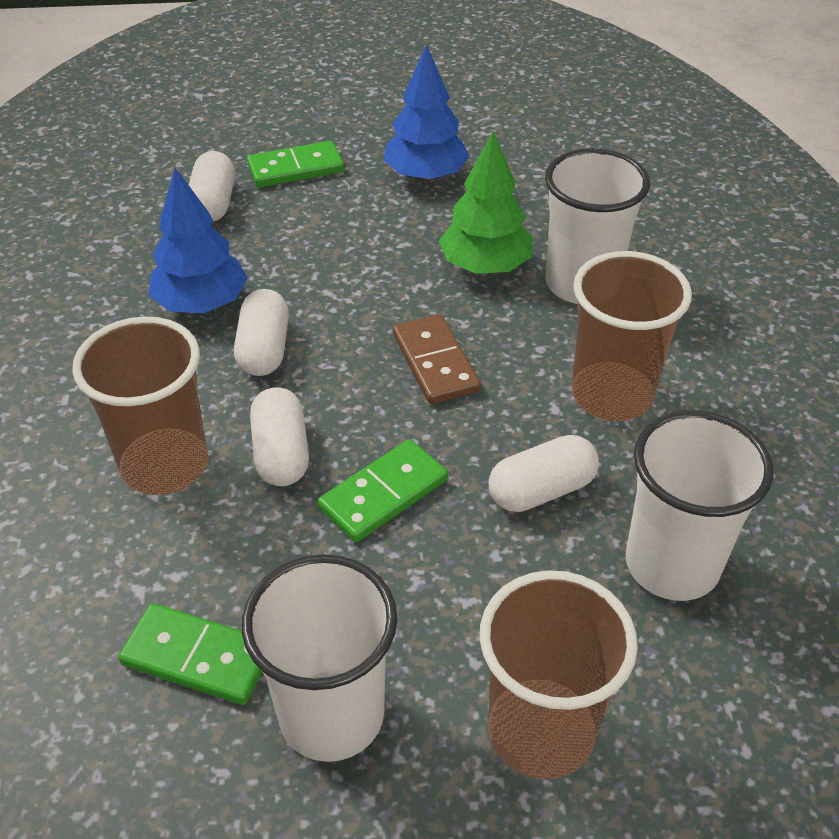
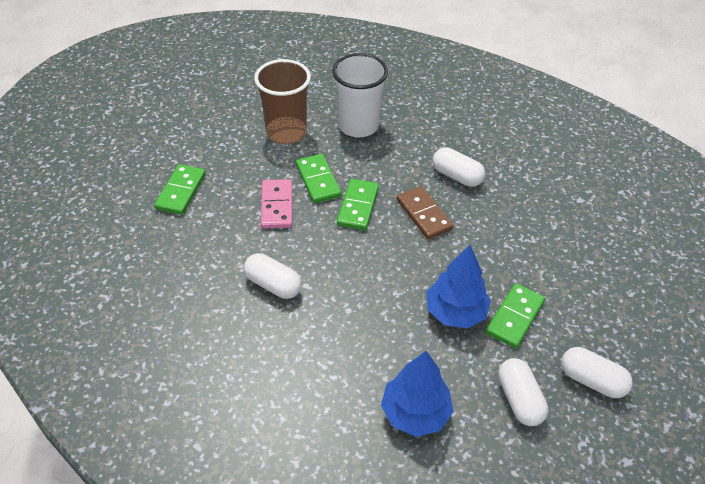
brown cup: 3 -> 1
green domino: 3 -> 4
green tree: 1 -> 0
pink domino: 0 -> 1
white cup: 3 -> 1

